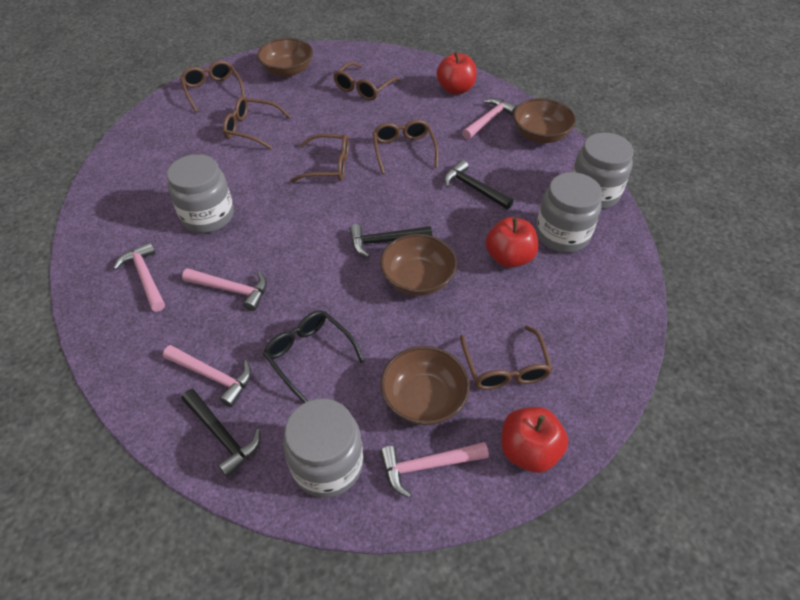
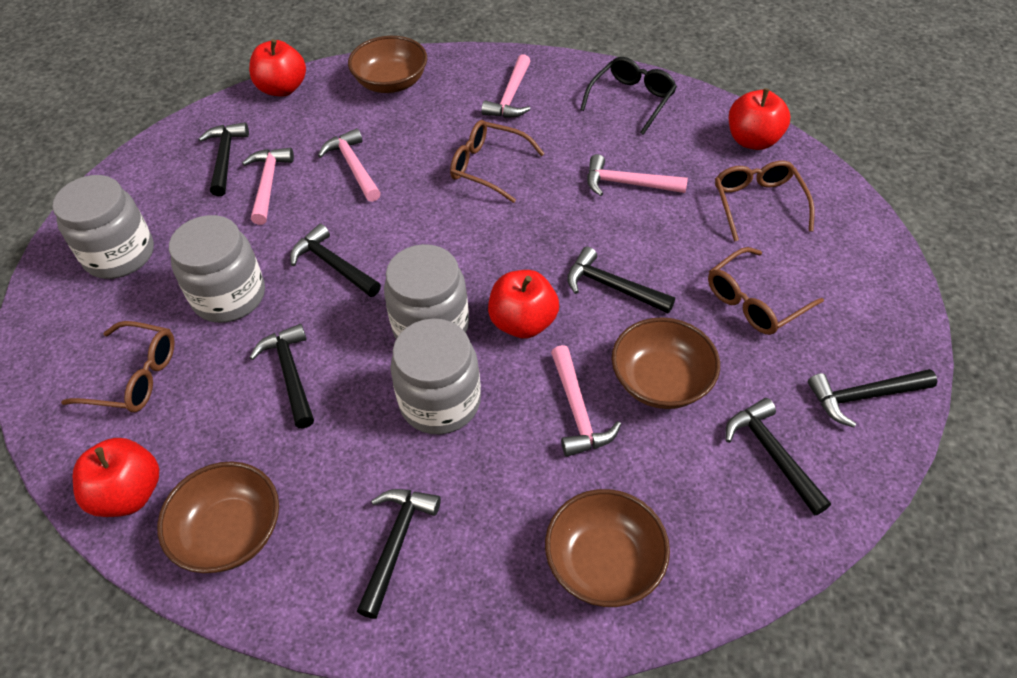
black hammer: 3 -> 7
brown glasses: 6 -> 4
red apple: 3 -> 4

